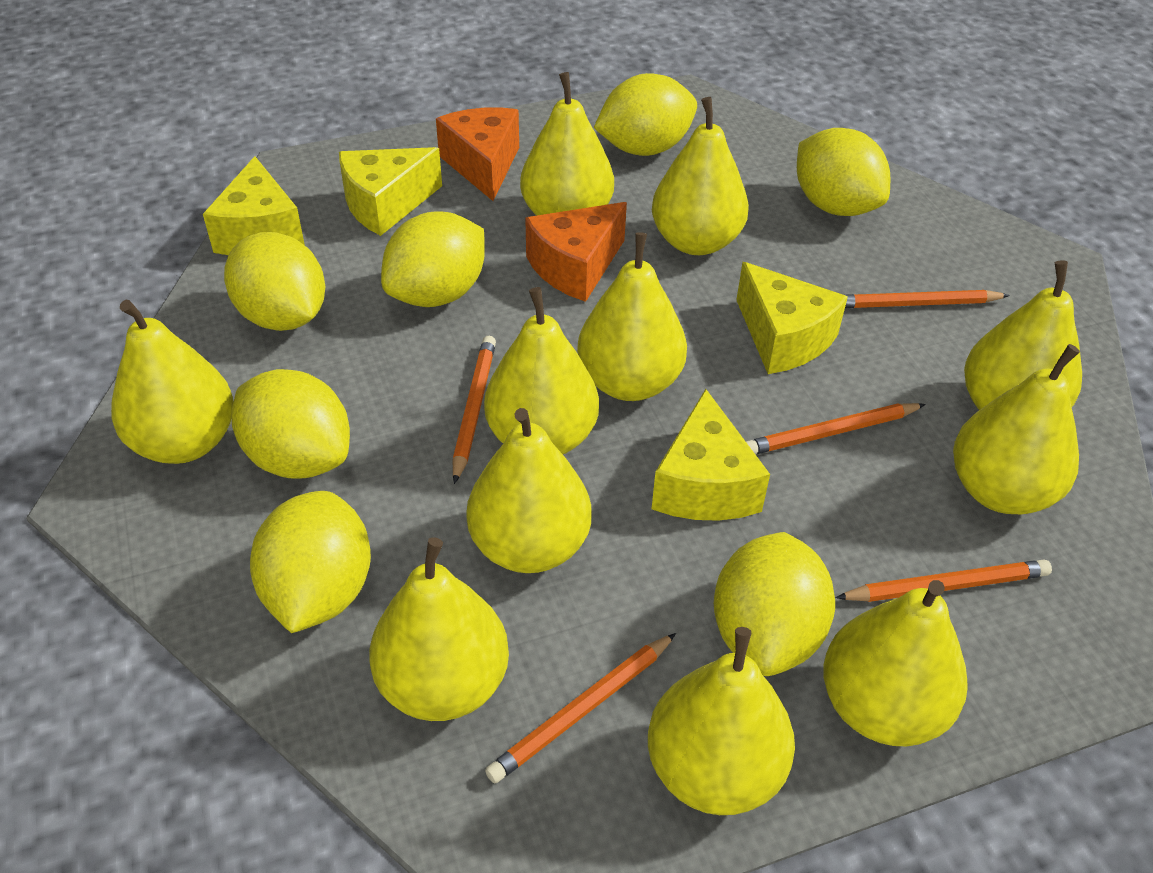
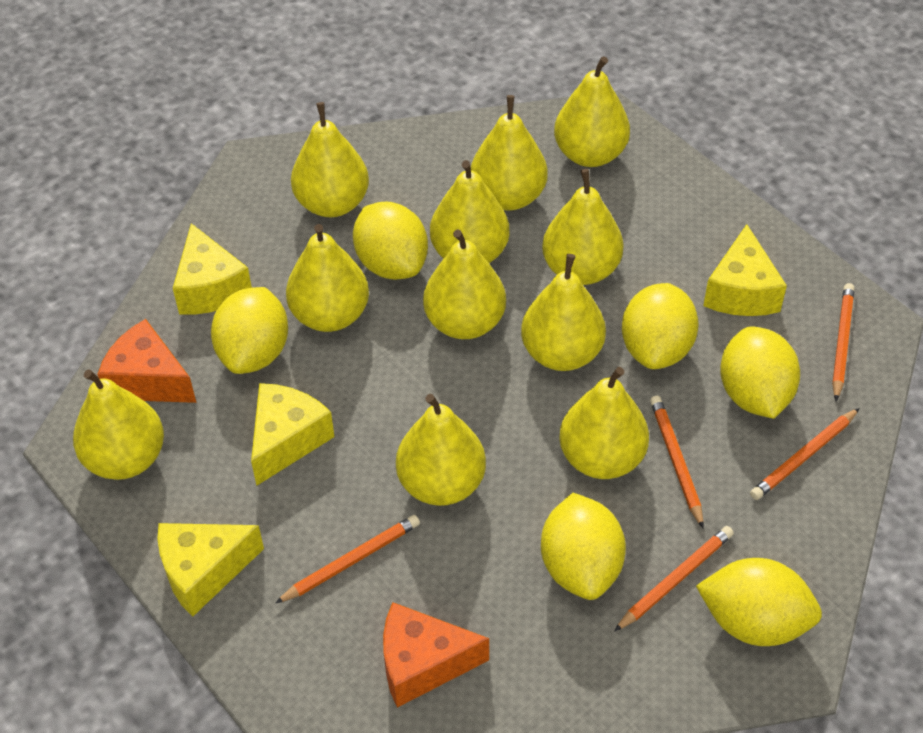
yellow lemon: 7 -> 6

